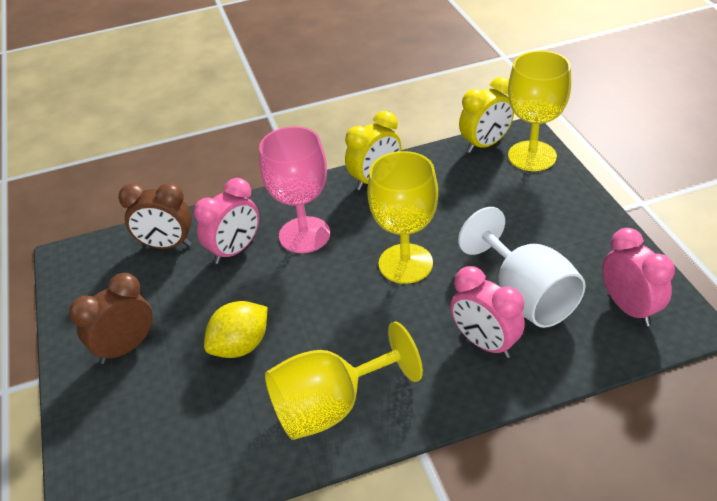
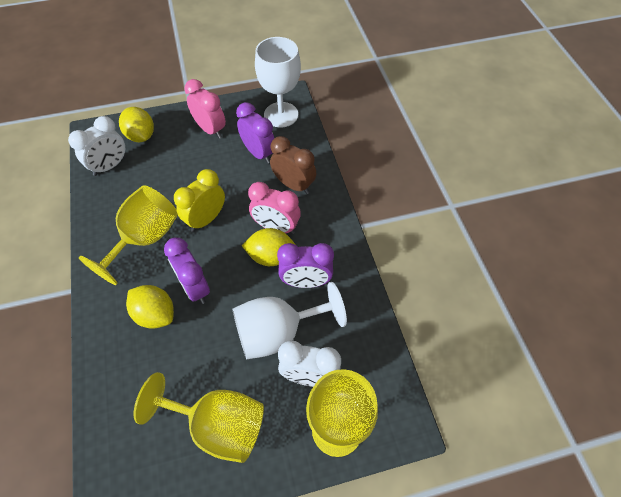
brown clock: 2 -> 1
pink clock: 3 -> 2
pink goblet: 1 -> 0
purple clock: 0 -> 3
white clock: 0 -> 2
white goblet: 1 -> 2
yellow clock: 2 -> 1
yellow lemon: 1 -> 3

